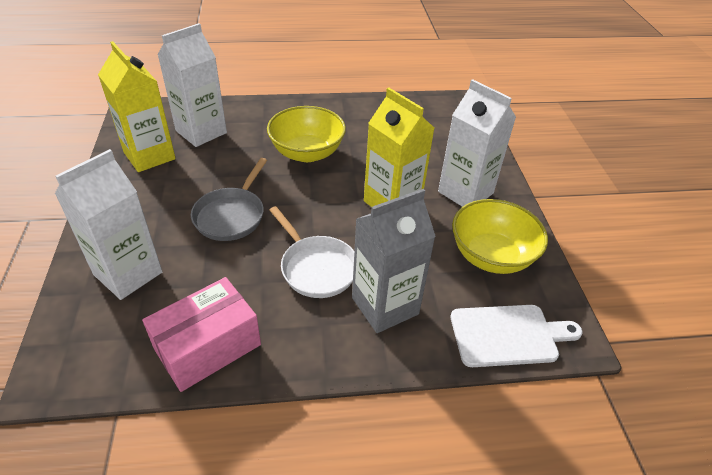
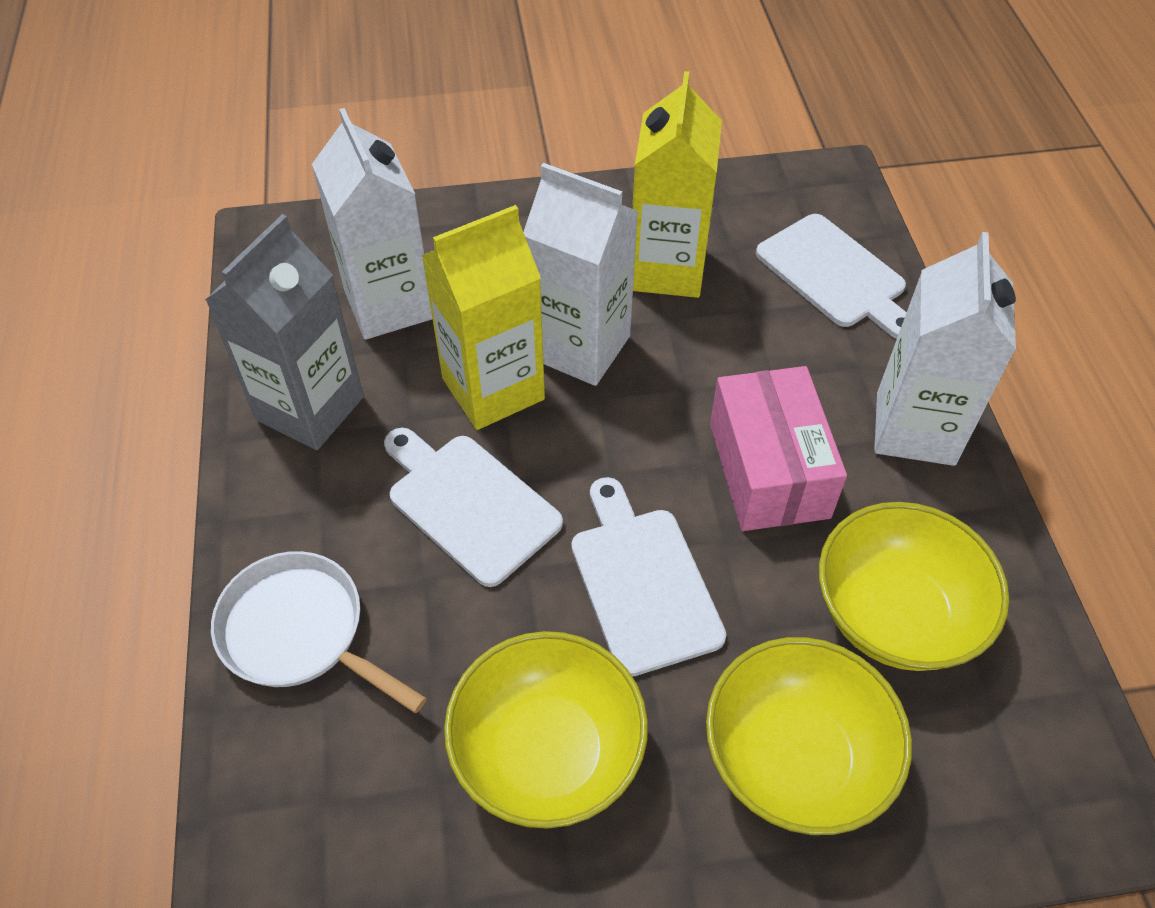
grey pan: 1 -> 0
white cutting board: 1 -> 3
yellow bowl: 2 -> 3

